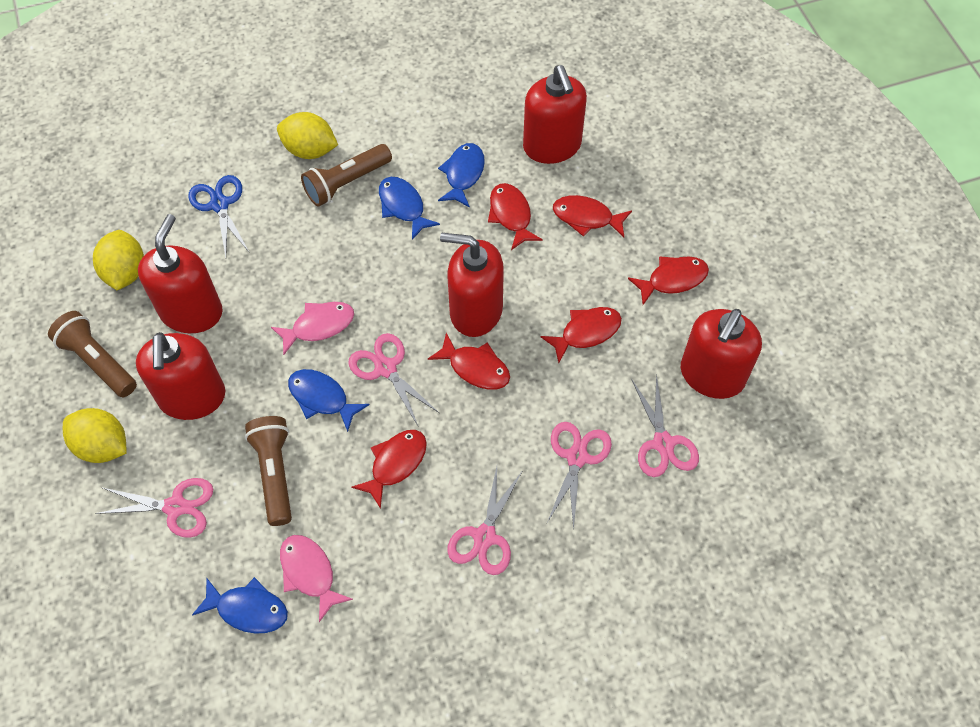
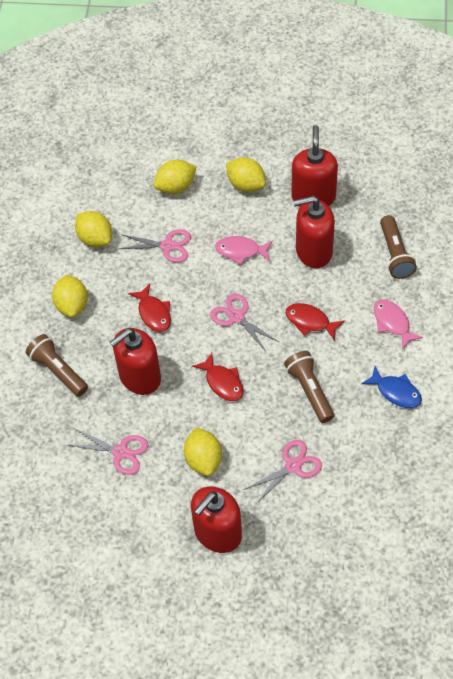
blue fish: 4 -> 1
blue scissors: 1 -> 0
pink scissors: 5 -> 4
red fish: 6 -> 3
red soap dispenser: 5 -> 4
yellow lemon: 3 -> 5

